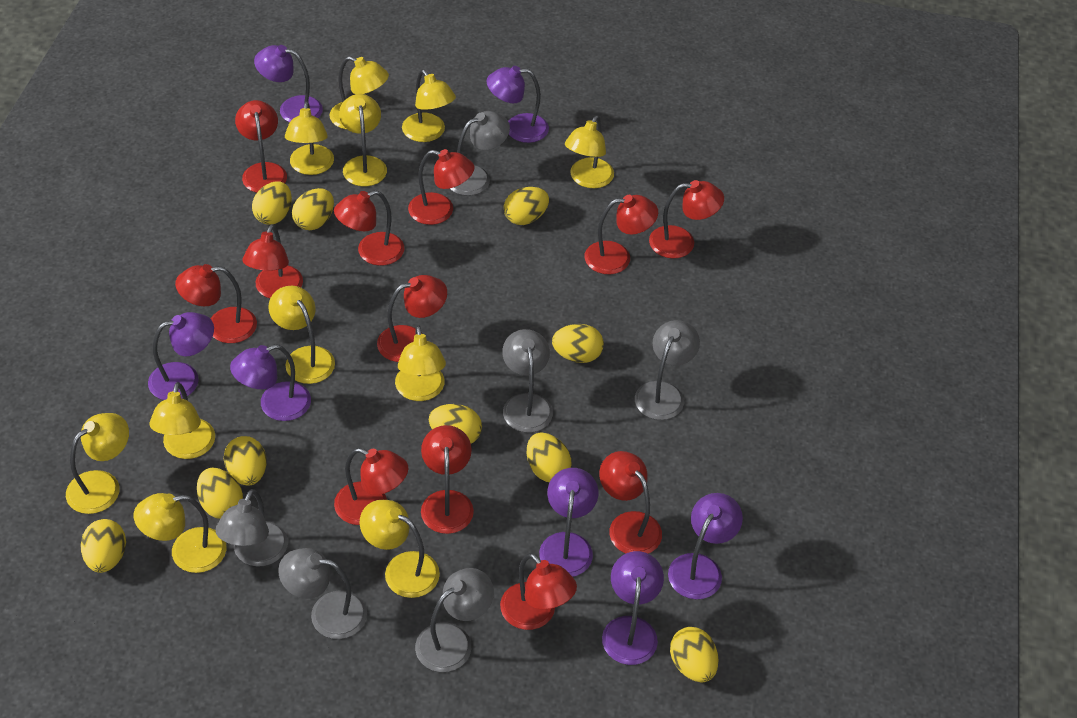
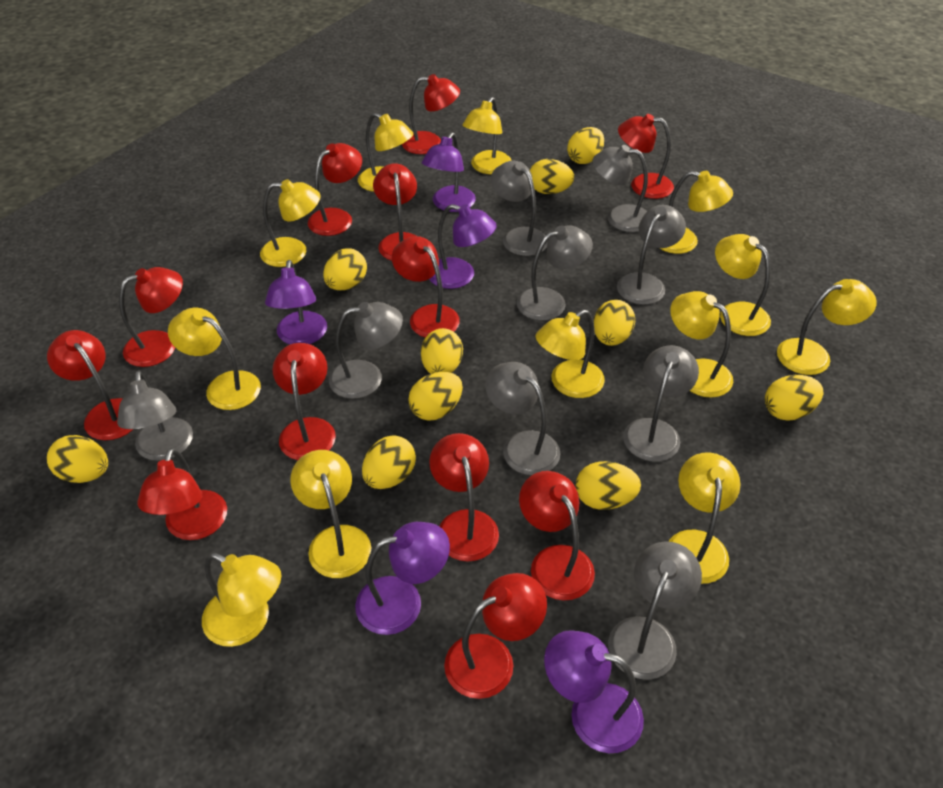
grey lamp: 6 -> 9
purple lamp: 7 -> 5
yellow lamp: 11 -> 12

